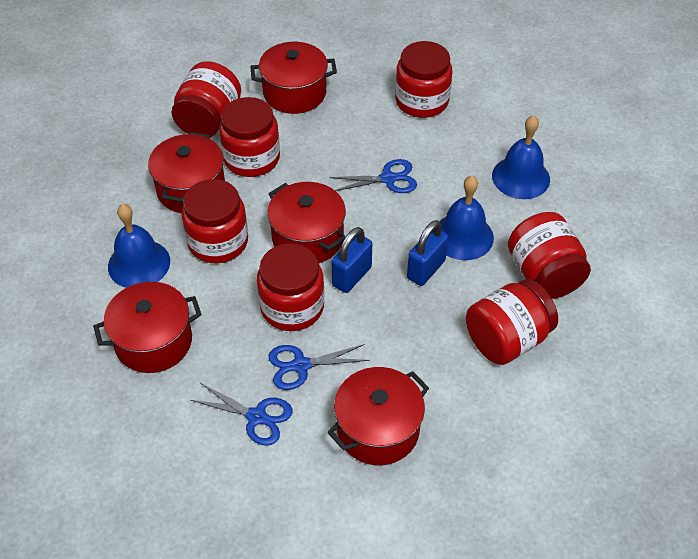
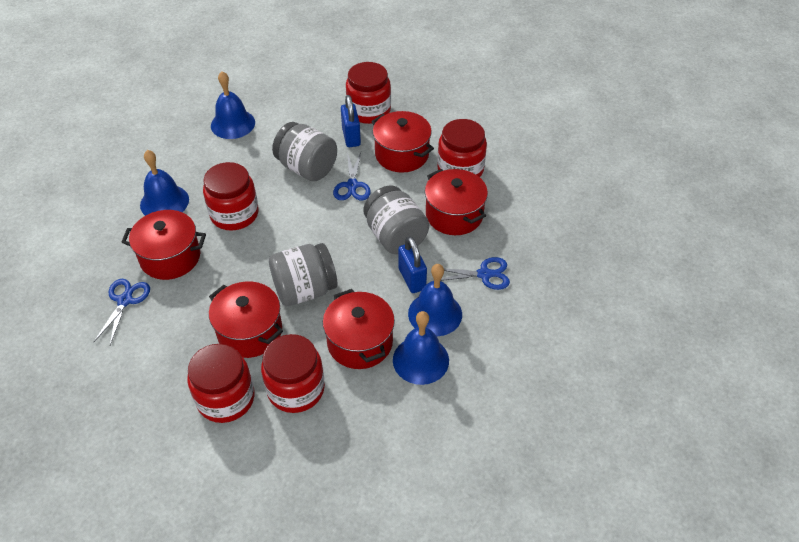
blue bell: 3 -> 4
grey jar: 0 -> 3
red jar: 7 -> 5

